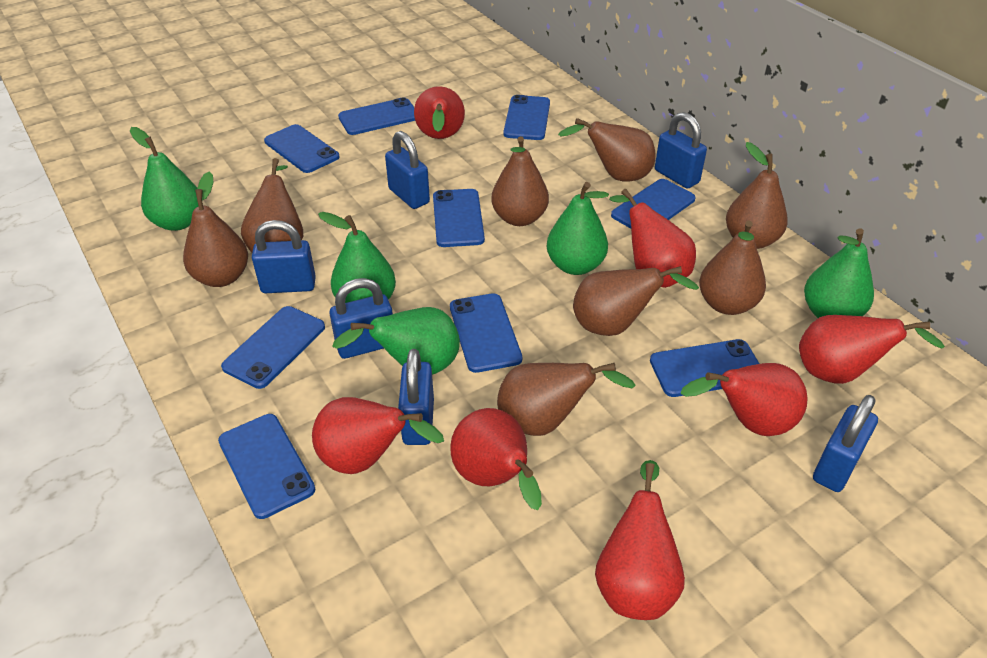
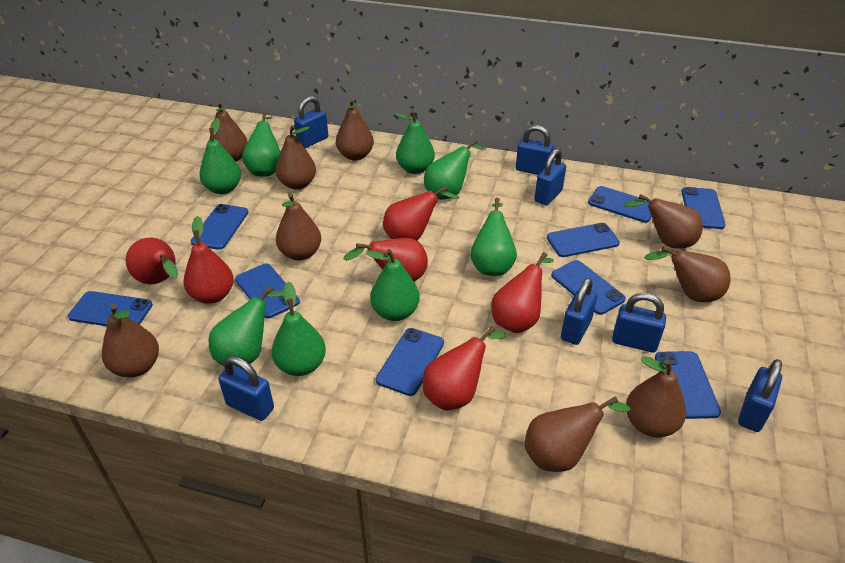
blue padlock: 6 -> 7
brown pear: 8 -> 9
green pear: 5 -> 8
red pear: 7 -> 6

